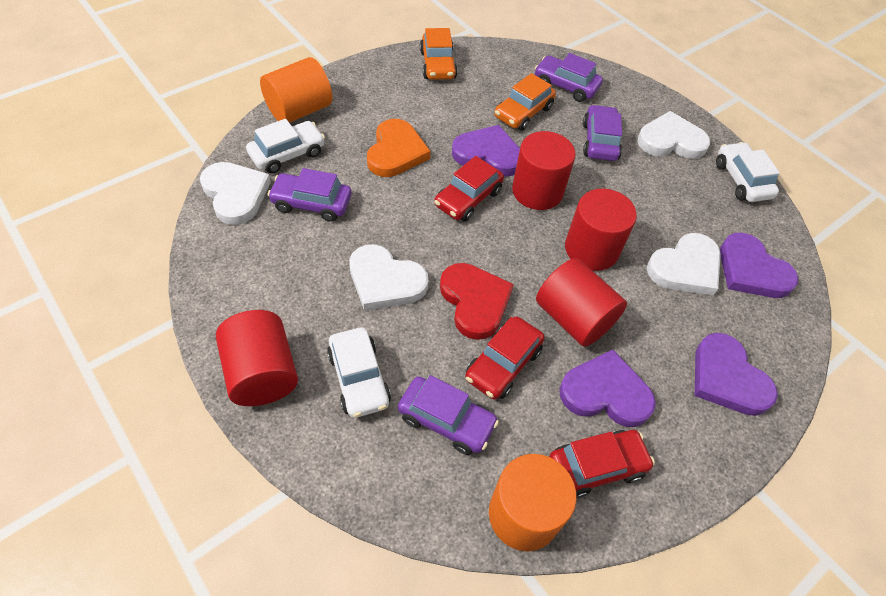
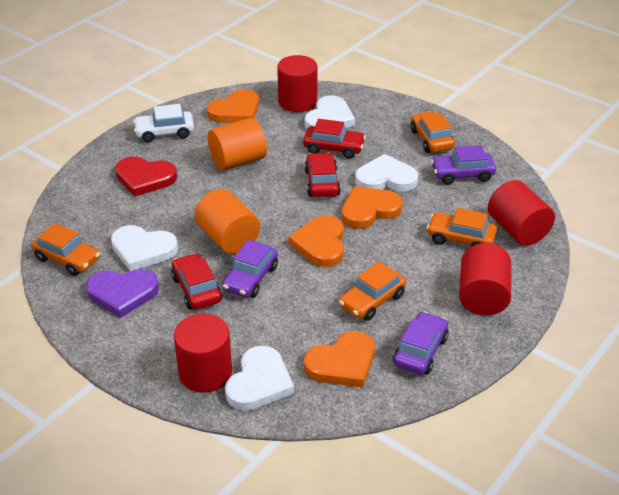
orange car: 2 -> 4
orange heart: 1 -> 4
purple car: 4 -> 3
purple heart: 4 -> 1
white car: 3 -> 1

